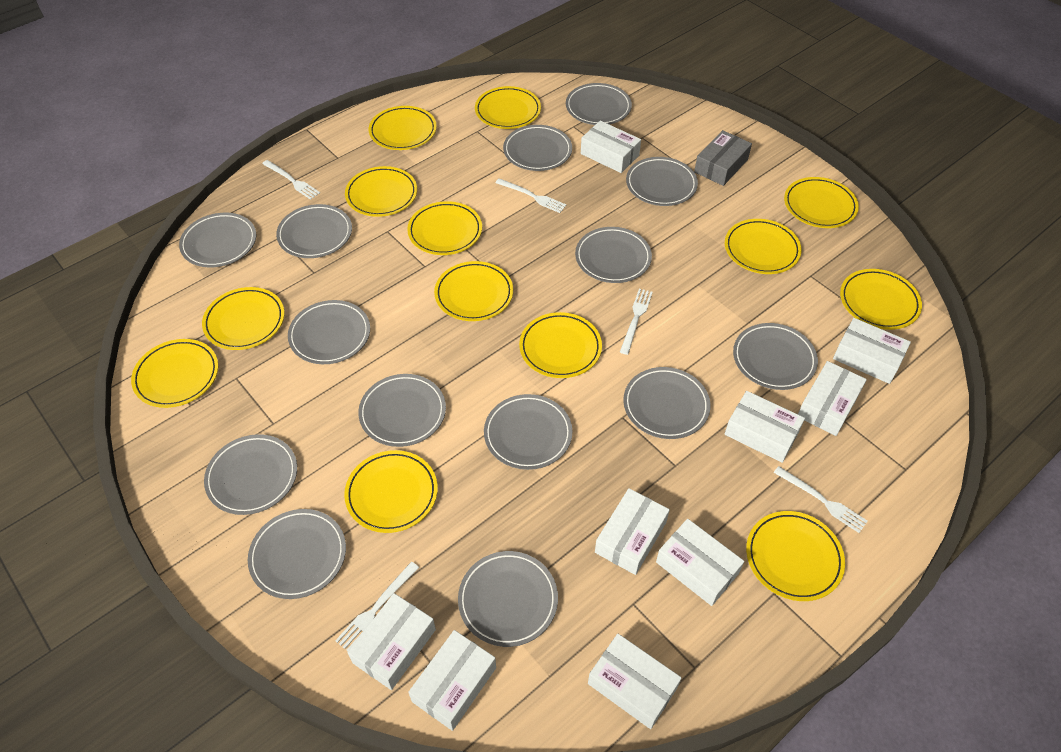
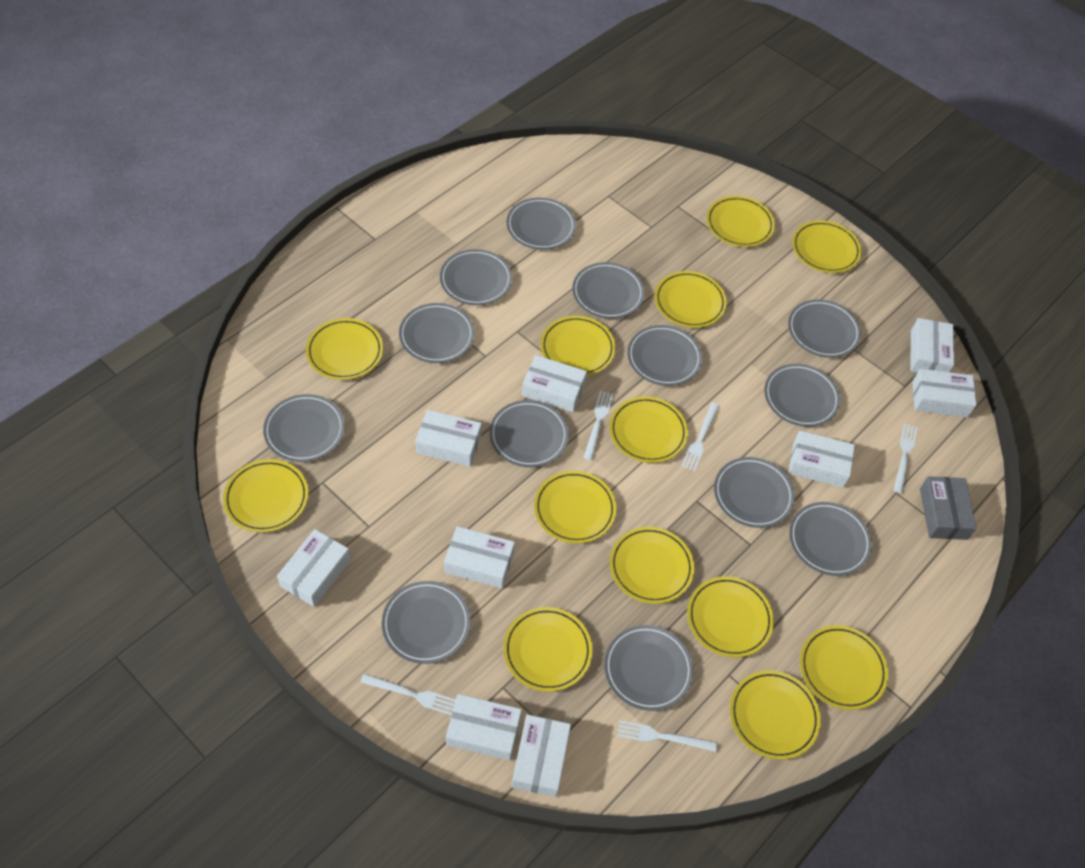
grey plate: 14 -> 13

